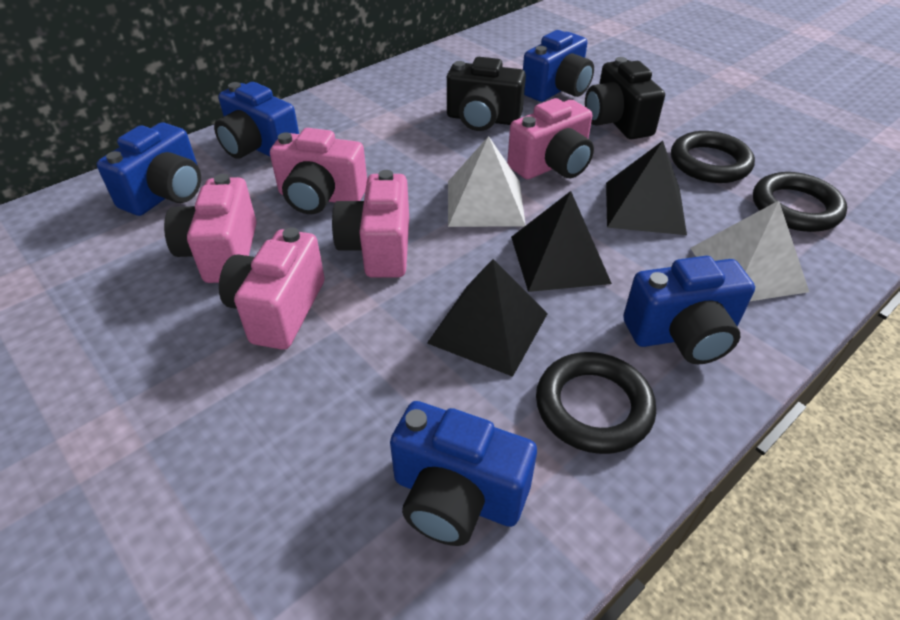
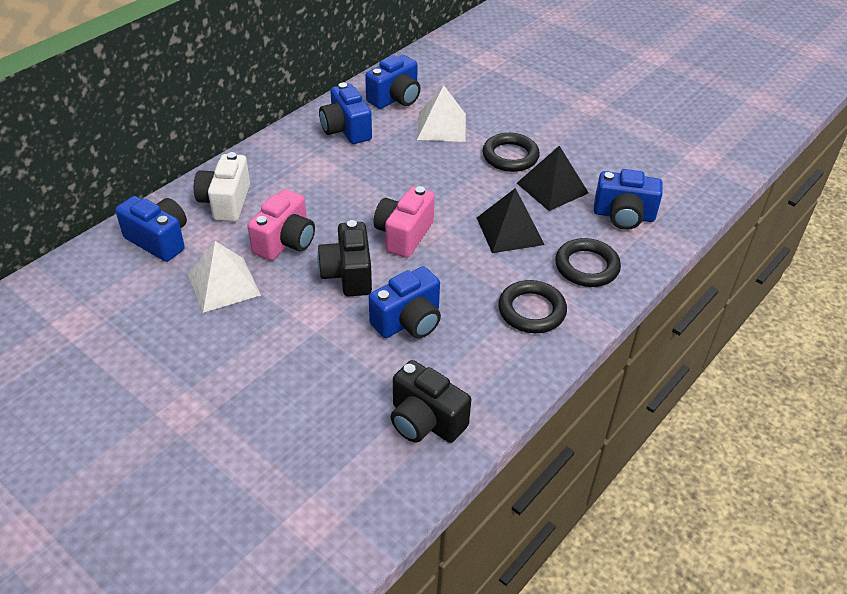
black pyramid: 3 -> 2
pink camera: 5 -> 2
white camera: 0 -> 1

